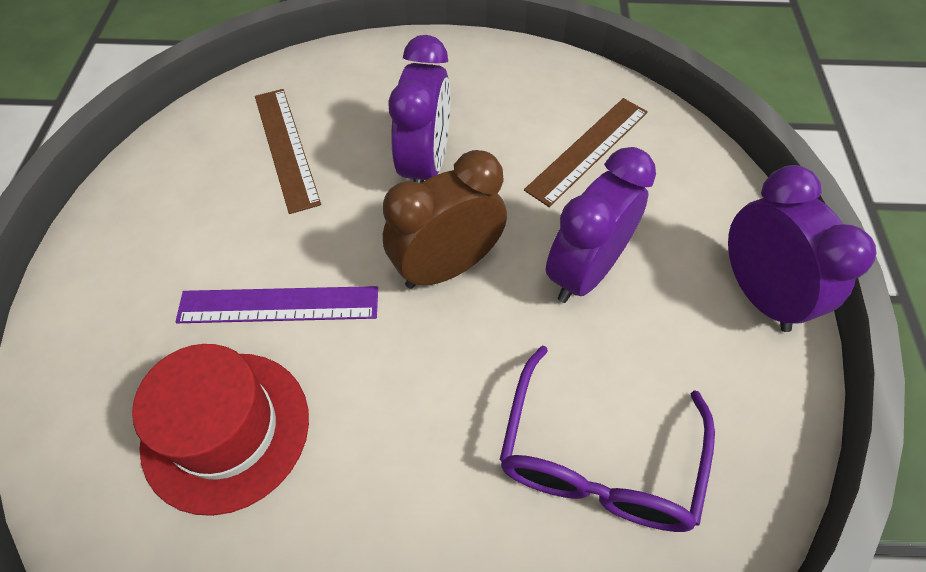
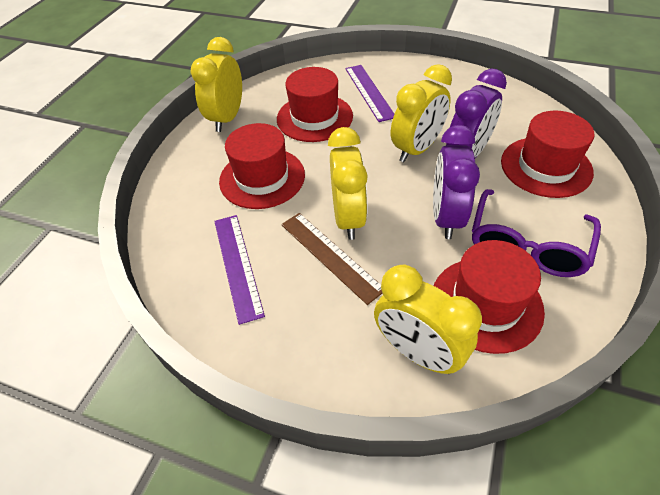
brown clock: 1 -> 0
brown ruler: 2 -> 1
purple clock: 3 -> 2
purple ruler: 1 -> 2
red hat: 1 -> 4
yellow clock: 0 -> 4

